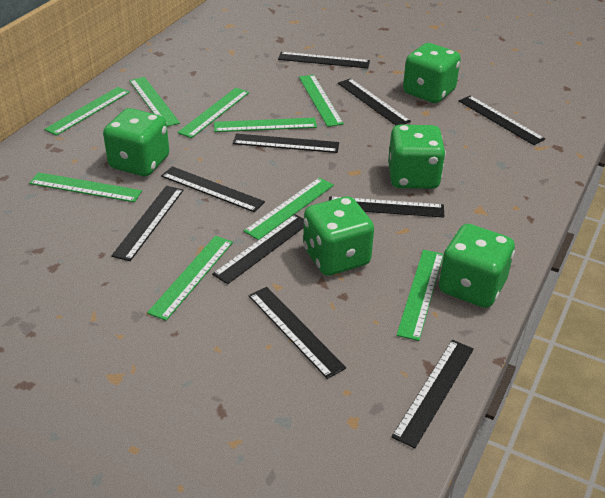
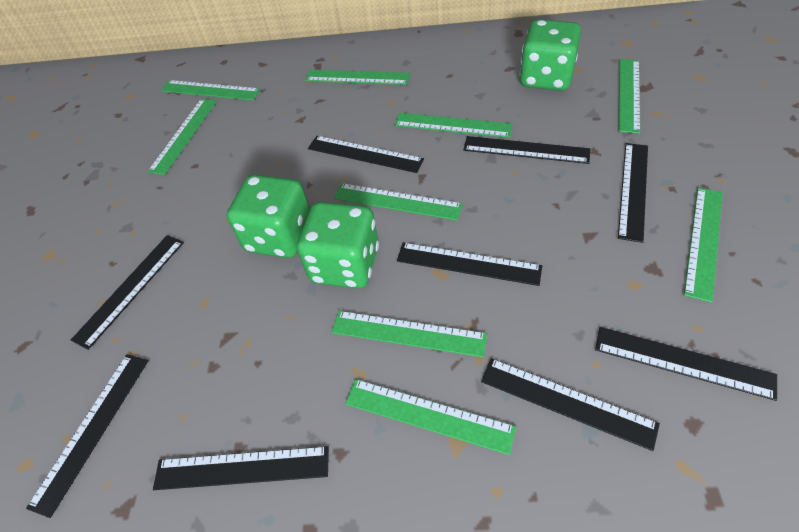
black ruler: 10 -> 9
green dice: 5 -> 3

